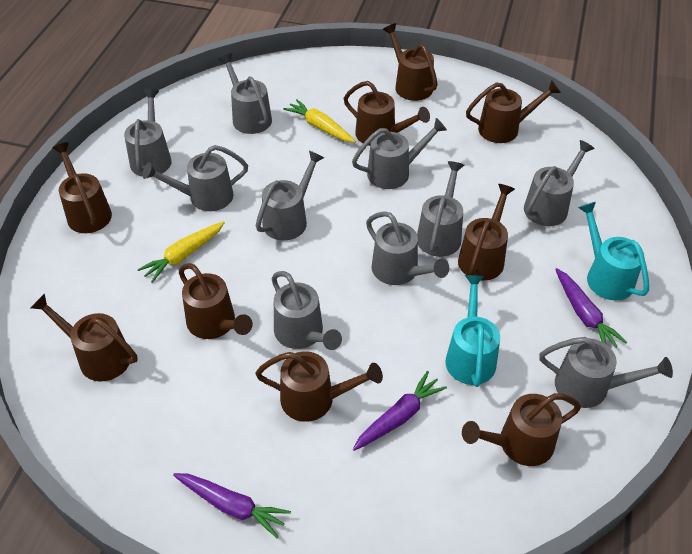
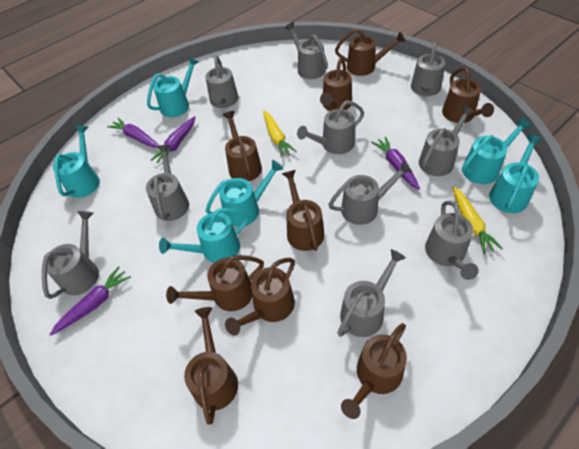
purple carrot: 3 -> 4
turquoise watering can: 2 -> 6

